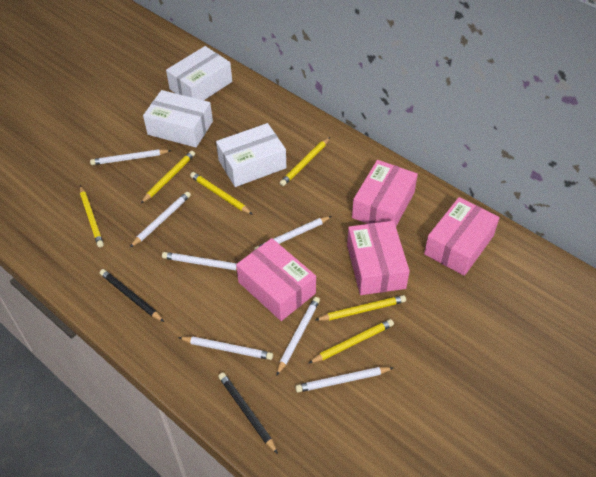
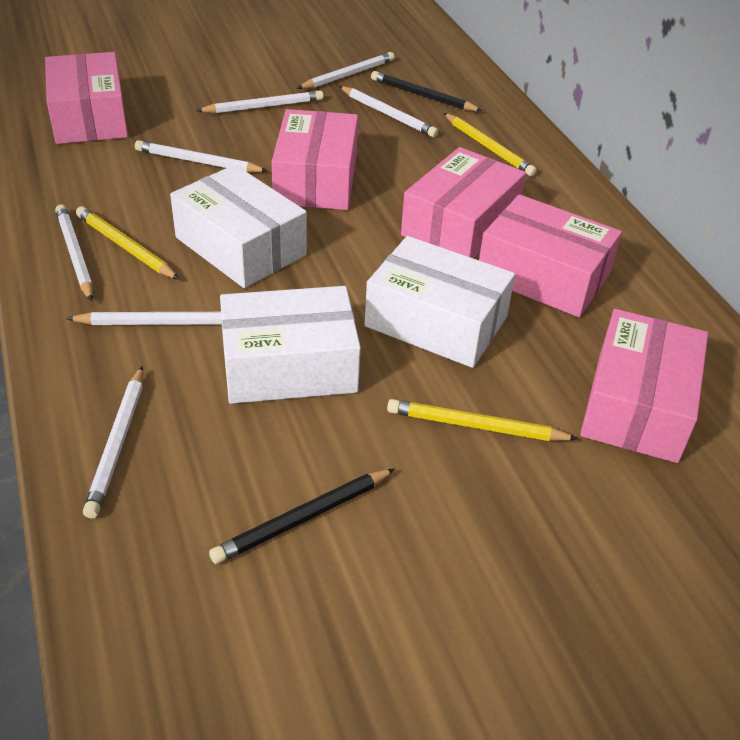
pink box: 4 -> 5
yellow pencil: 6 -> 3

